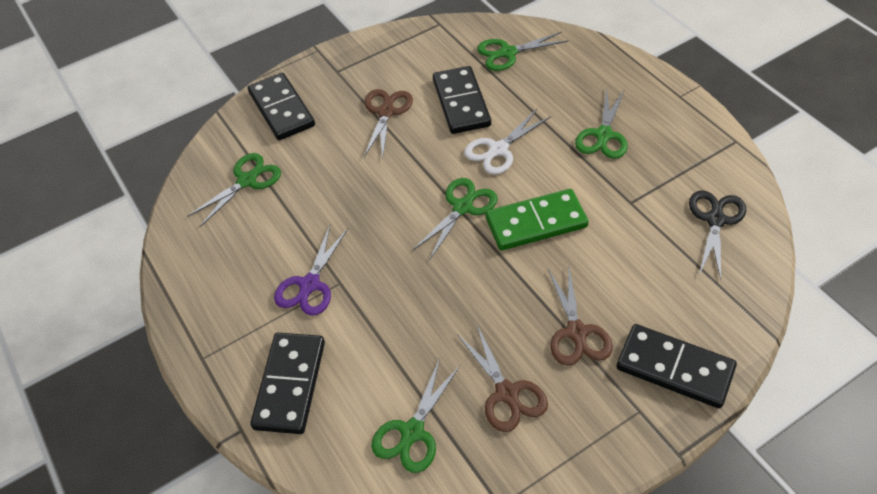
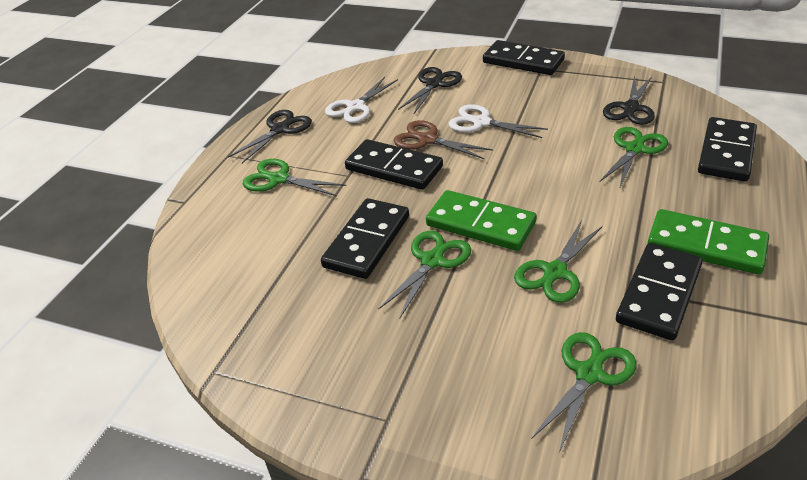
black domino: 4 -> 5
black scissors: 1 -> 3
brown scissors: 3 -> 1
green domino: 1 -> 2
purple scissors: 1 -> 0
white scissors: 1 -> 2

